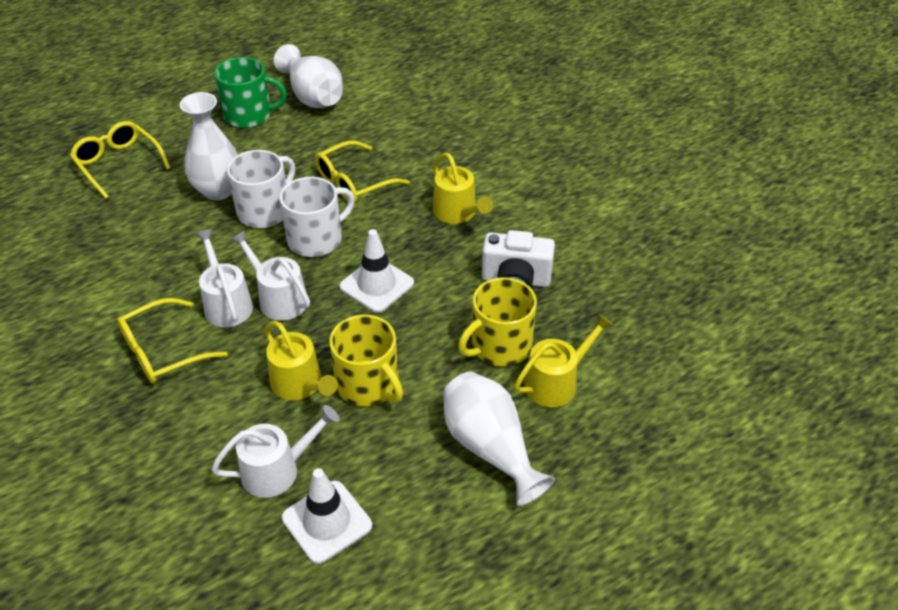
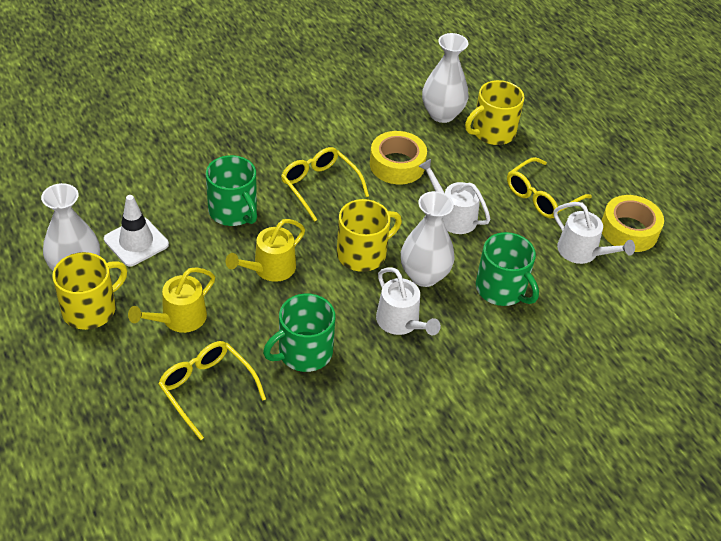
green mug: 1 -> 3
white camera: 1 -> 0
white mug: 2 -> 0
white traffic cone: 2 -> 1
yellow mug: 2 -> 3
yellow tape: 0 -> 2
yellow watering can: 3 -> 2

